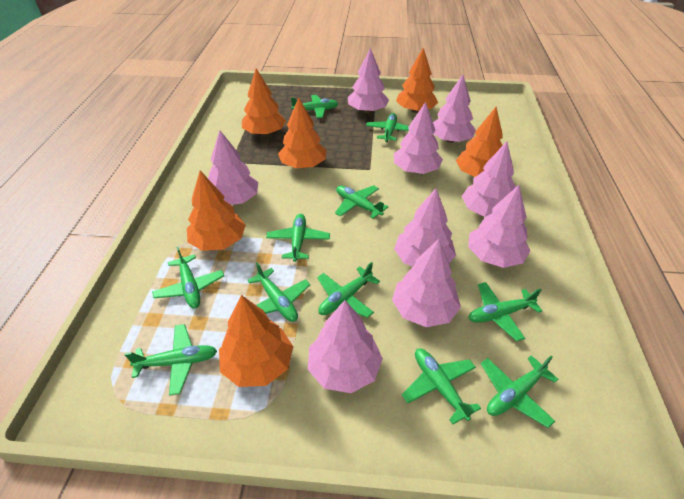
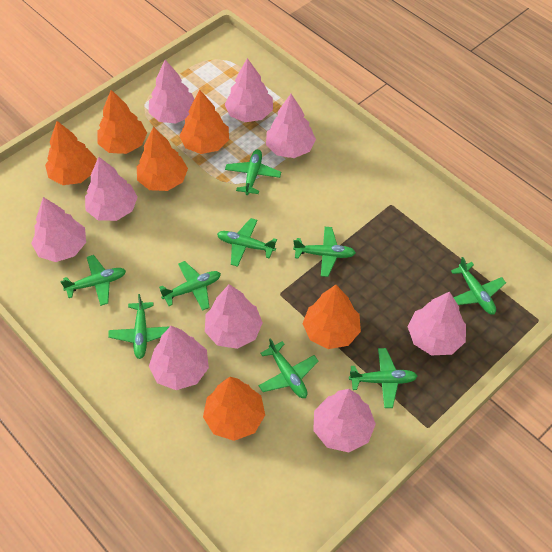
green plane: 11 -> 9

